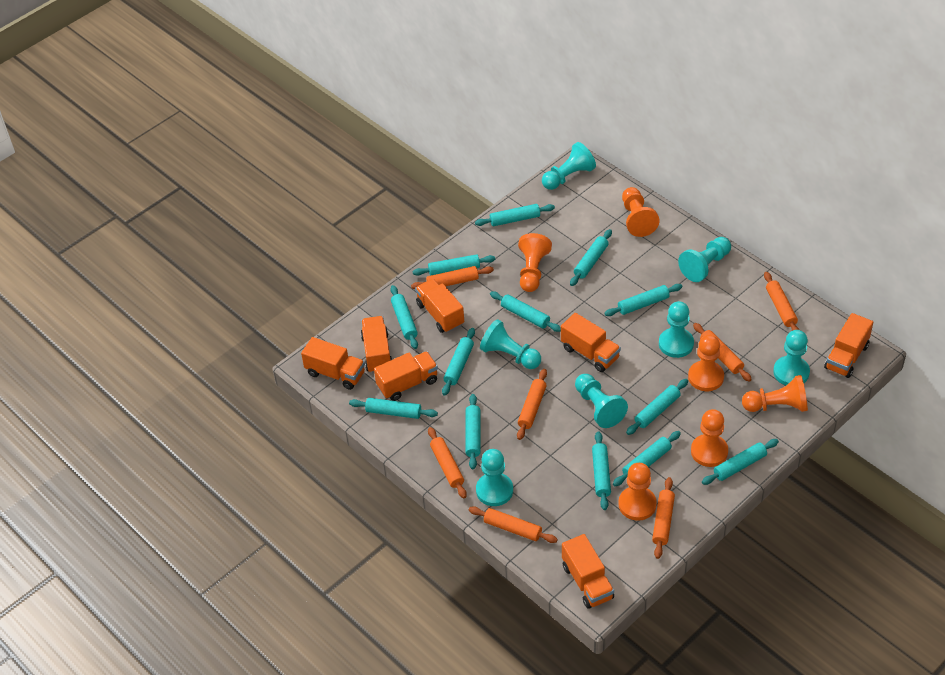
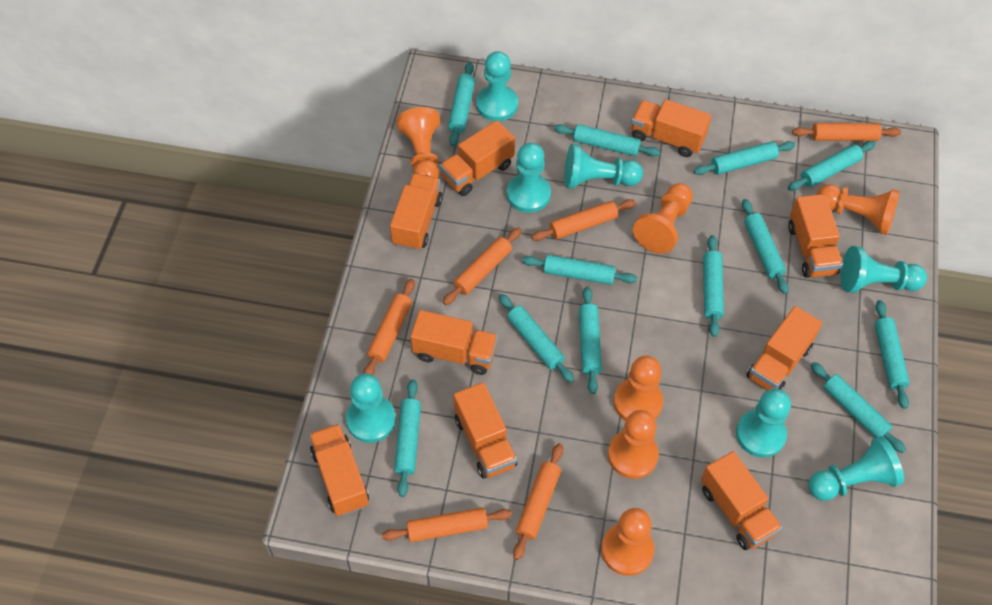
orange rolling pin: 7 -> 6
orange truck: 7 -> 9
turquoise rolling pin: 13 -> 12

